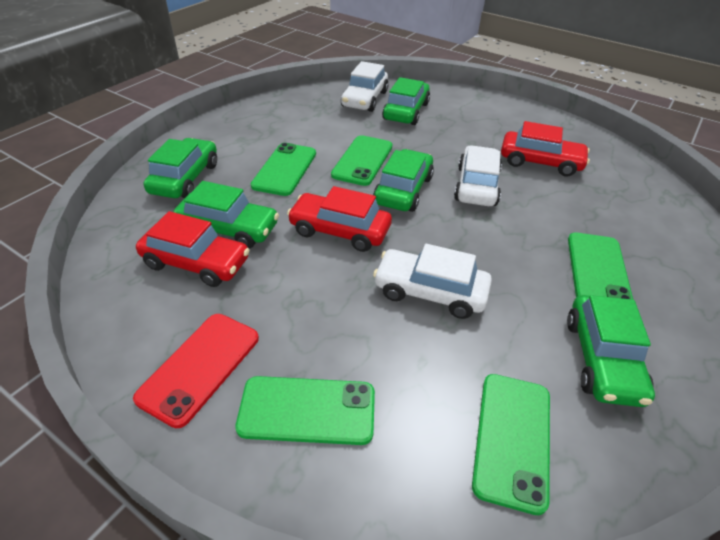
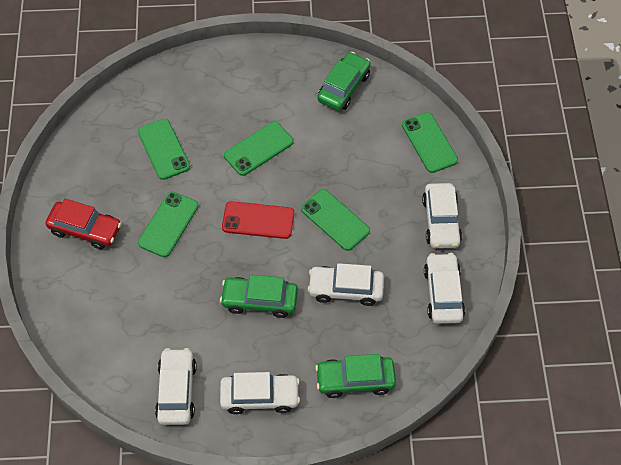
green car: 5 -> 3
red car: 3 -> 1
white car: 3 -> 5

